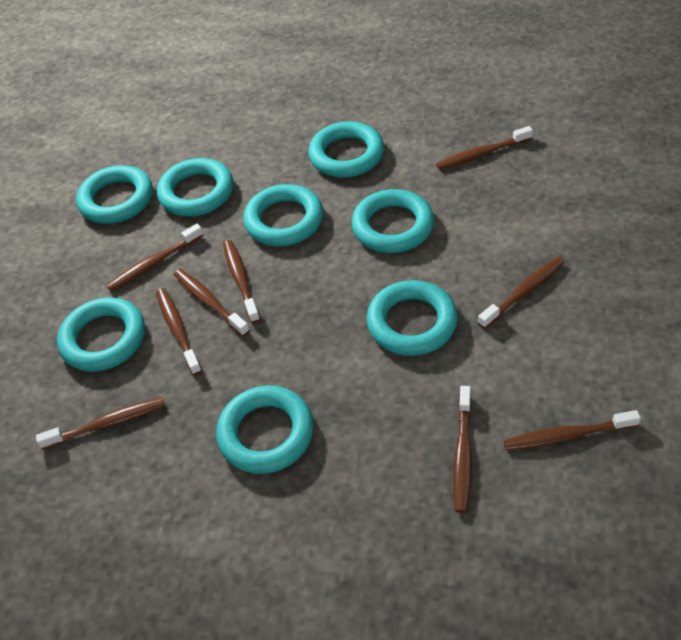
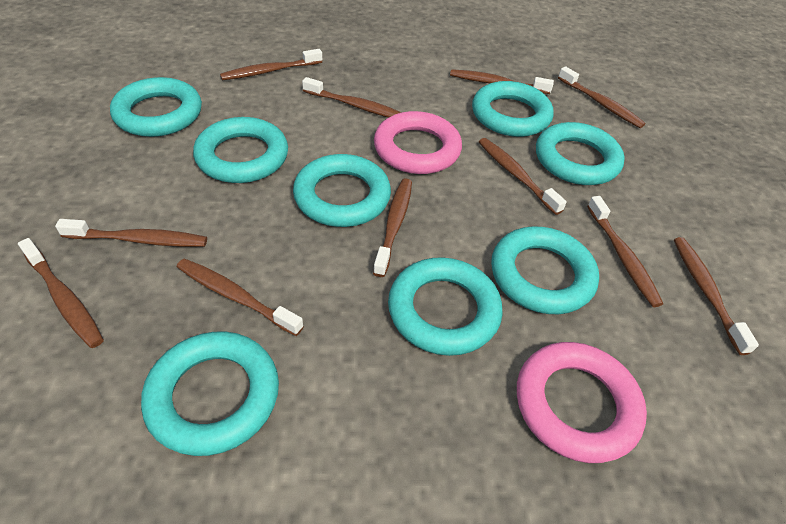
brown toothbrush: 9 -> 11
pink ring: 0 -> 2

